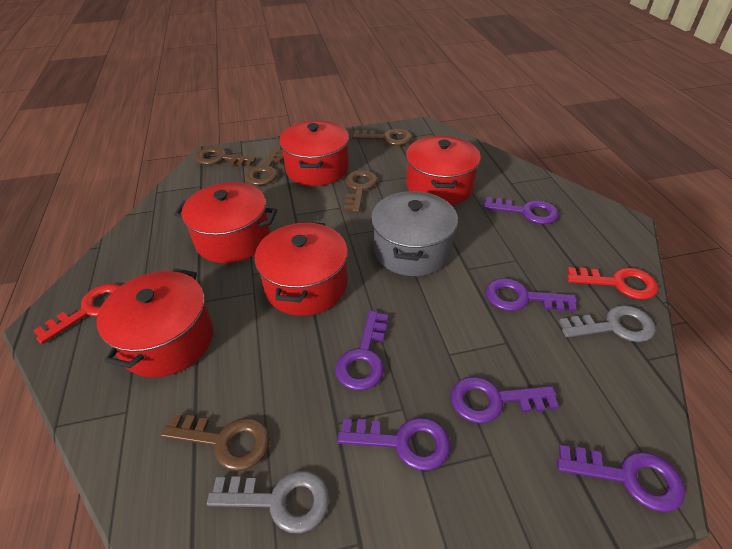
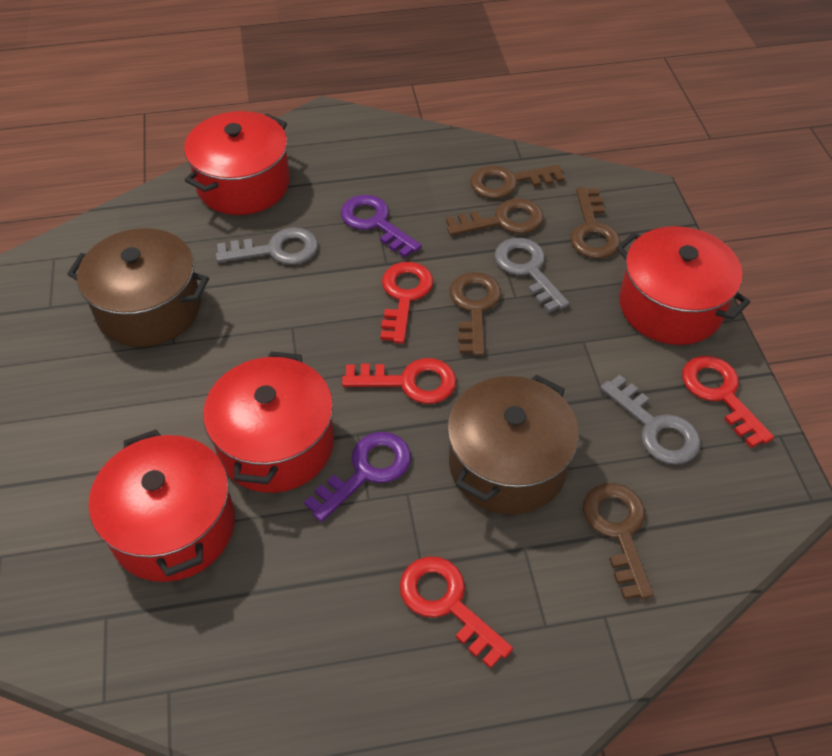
brown pot: 0 -> 2
grey key: 2 -> 3
grey pot: 1 -> 0
purple key: 6 -> 2
red key: 2 -> 4
red pot: 5 -> 4

